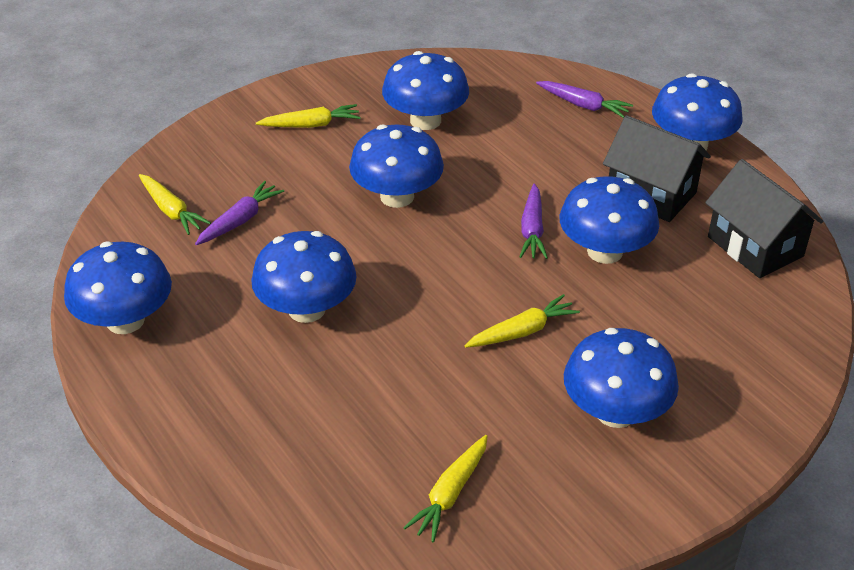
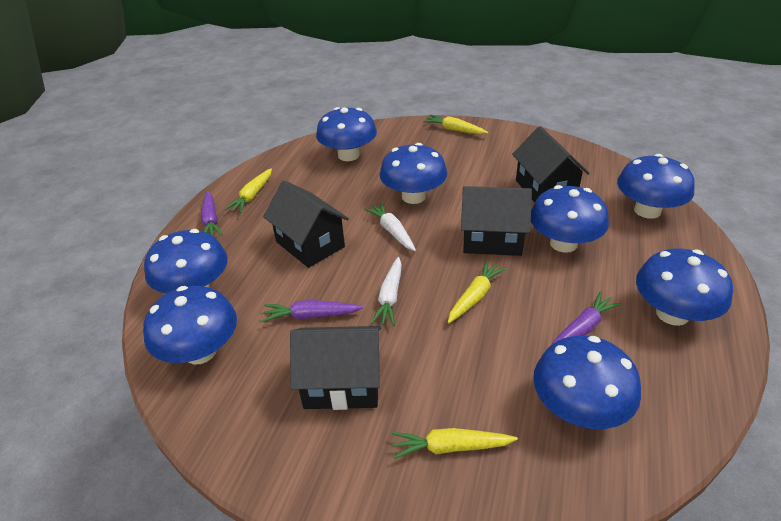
black house: 2 -> 4
blue mushroom: 7 -> 8
white carrot: 0 -> 2

